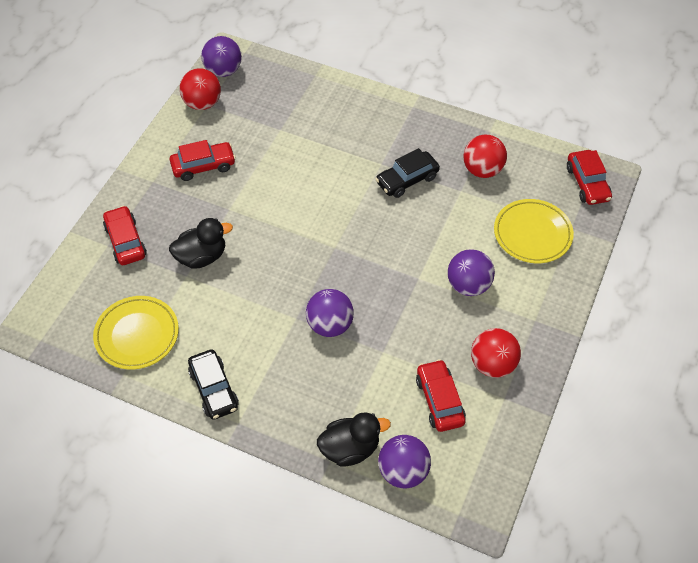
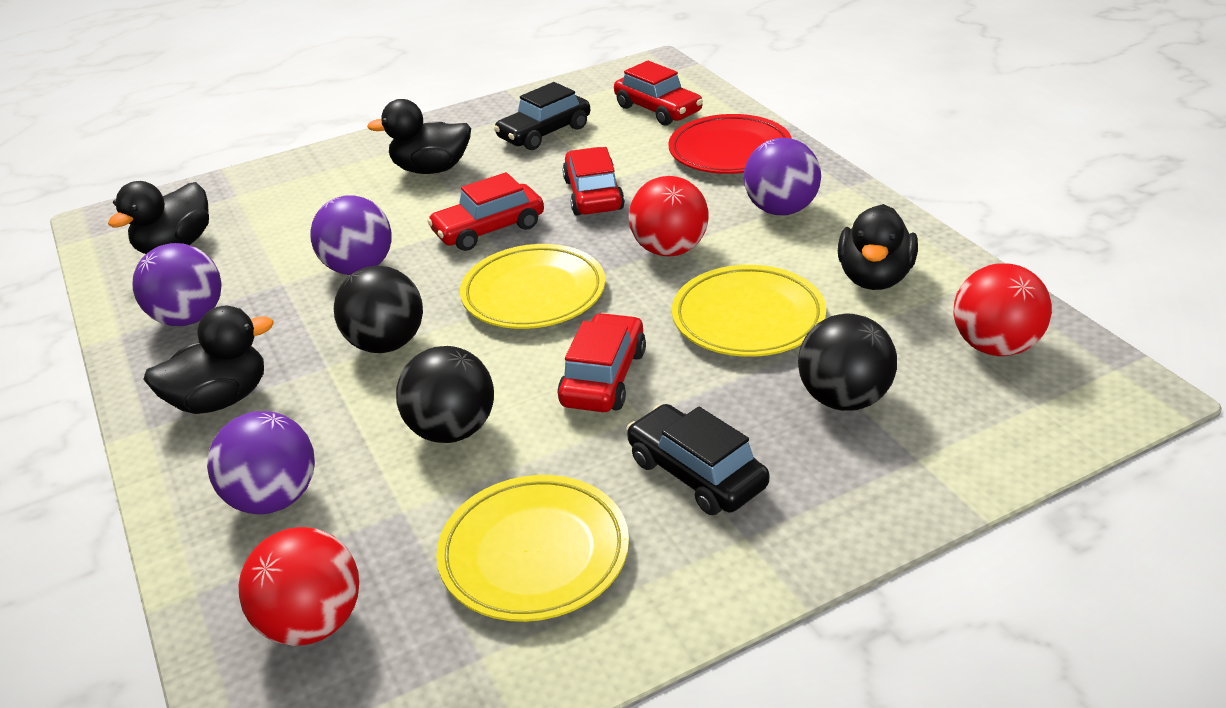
black ball: 0 -> 3
black duck: 2 -> 4
red plate: 0 -> 1
yellow plate: 2 -> 3

